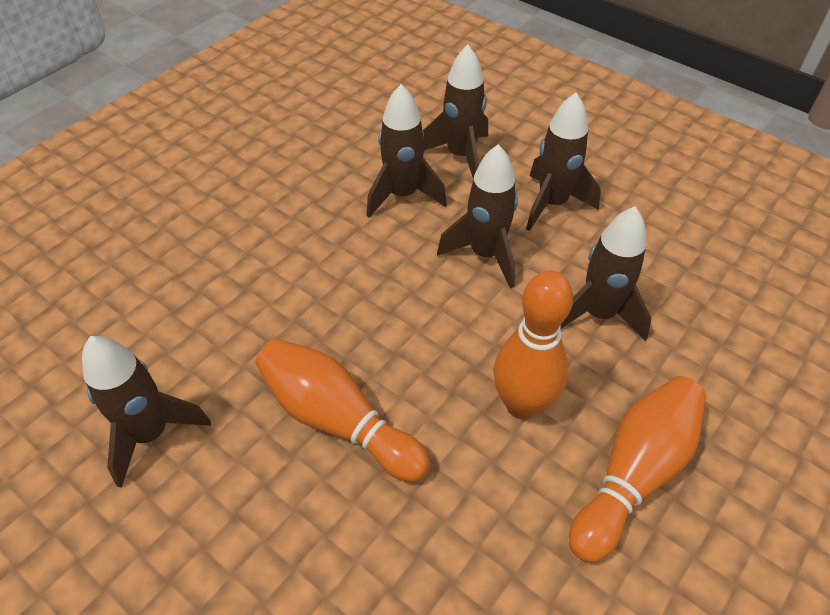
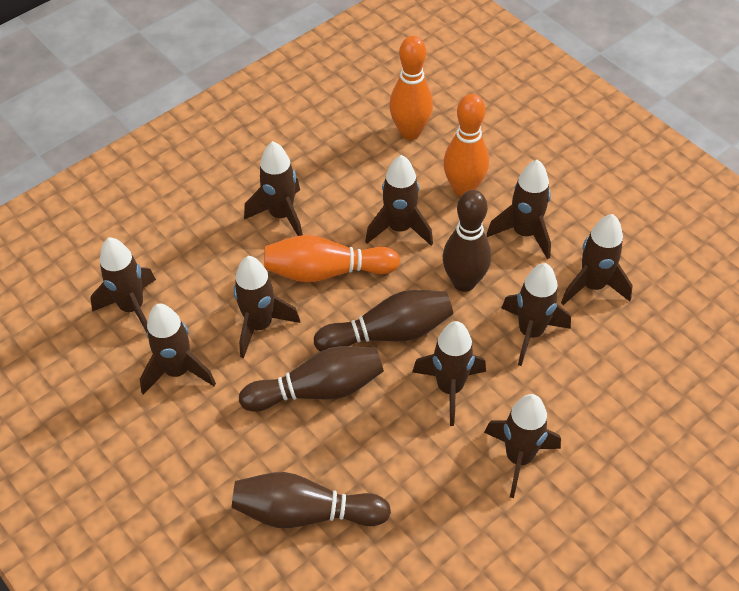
brown bowling pin: 0 -> 4
brown rocket: 6 -> 10

